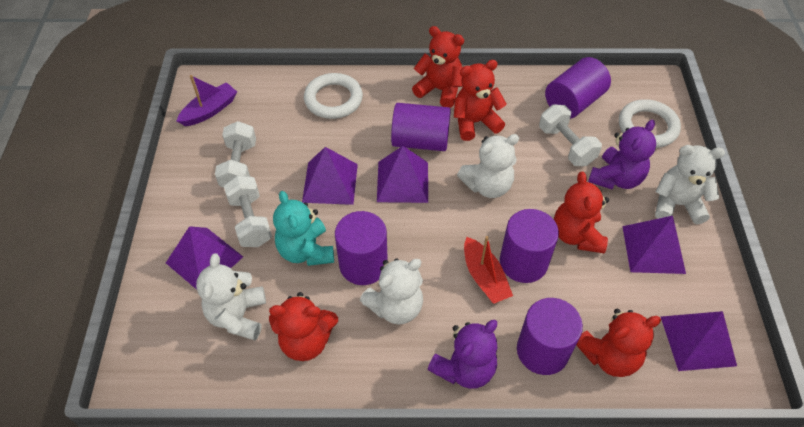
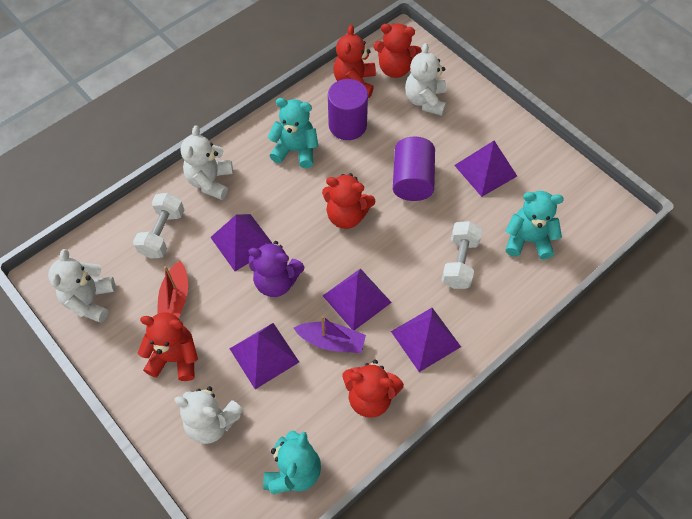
purple cylinder: 5 -> 2
purple teddy bear: 2 -> 1
turquoise teddy bear: 1 -> 3
white dumbbell: 3 -> 2
white ring: 2 -> 0

